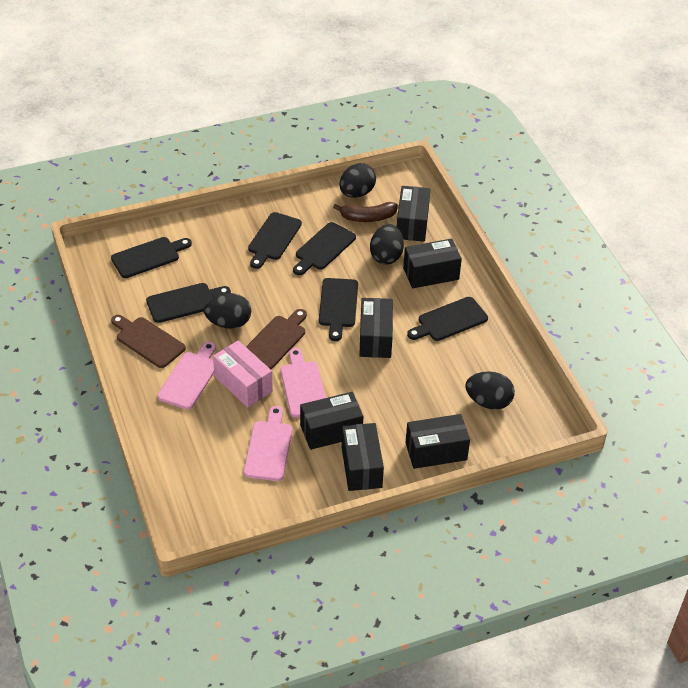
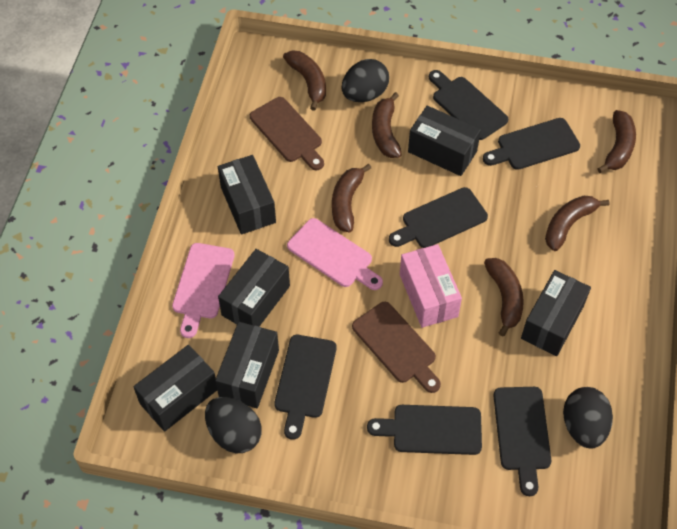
black egg: 4 -> 3
brown banana: 1 -> 6
pink cutting board: 3 -> 2

